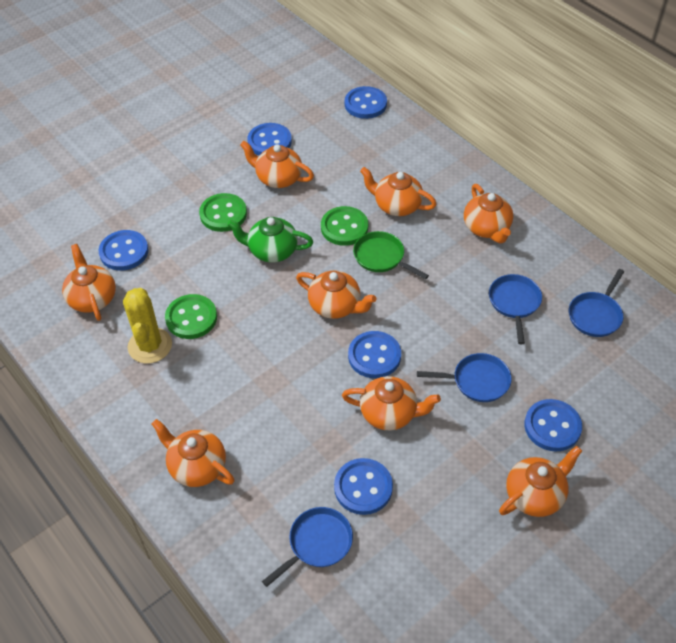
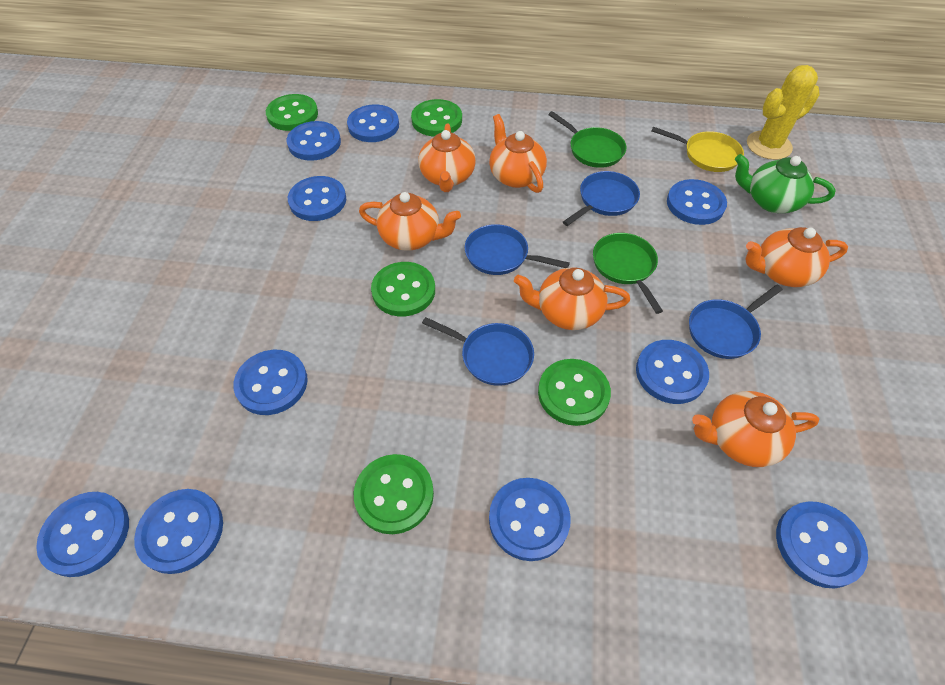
blue button: 6 -> 10
green button: 3 -> 5
green pan: 1 -> 2
orange teapot: 8 -> 6
yellow pan: 0 -> 1

